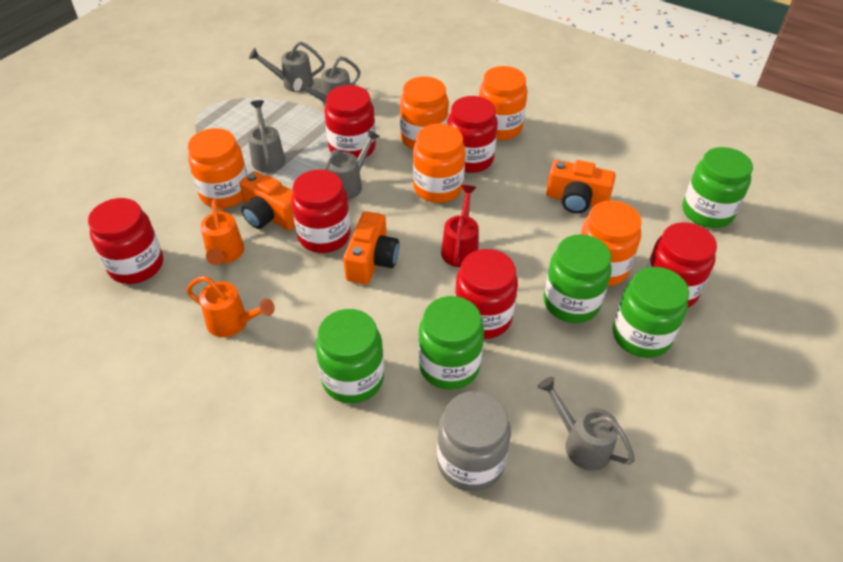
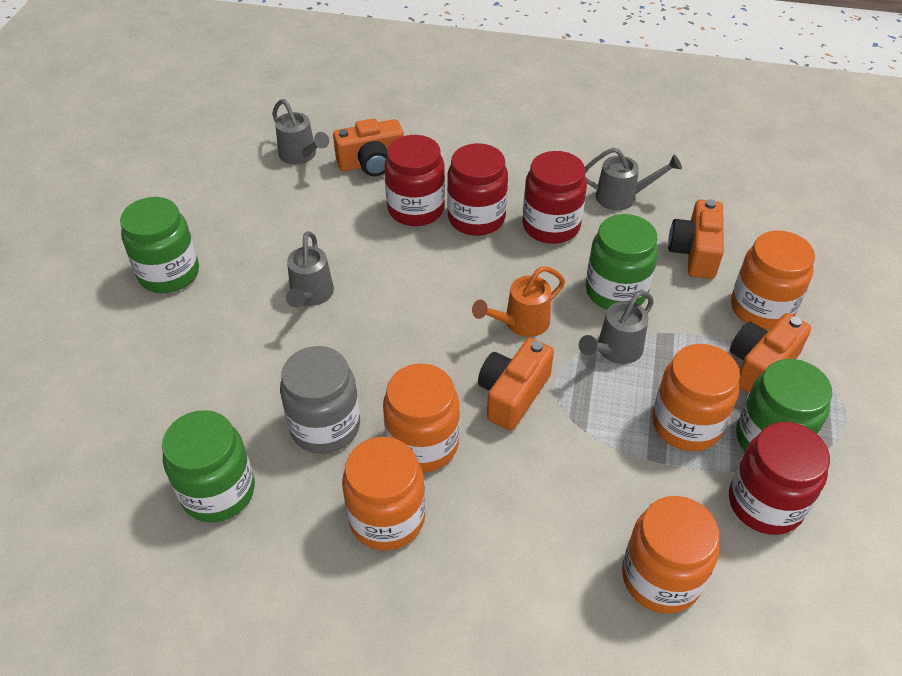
green jar: 5 -> 4
grey watering can: 5 -> 4
orange camera: 3 -> 4
orange watering can: 2 -> 1
red jar: 6 -> 4
red watering can: 1 -> 0

